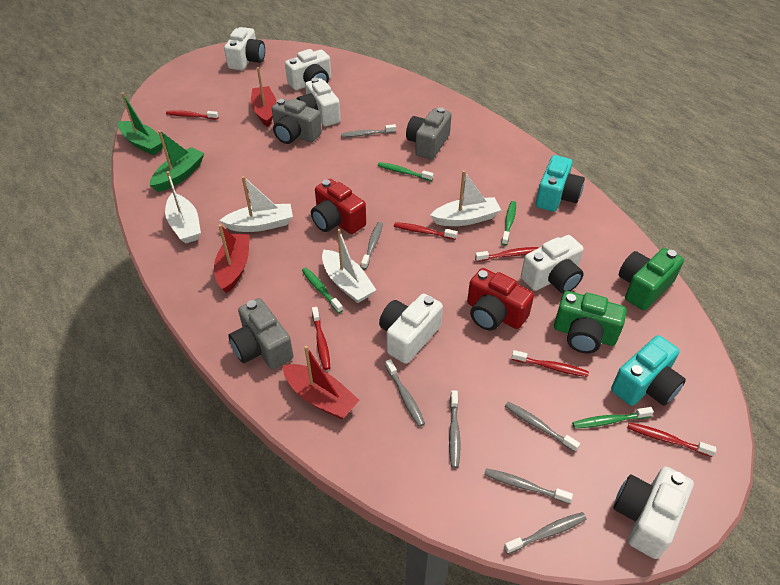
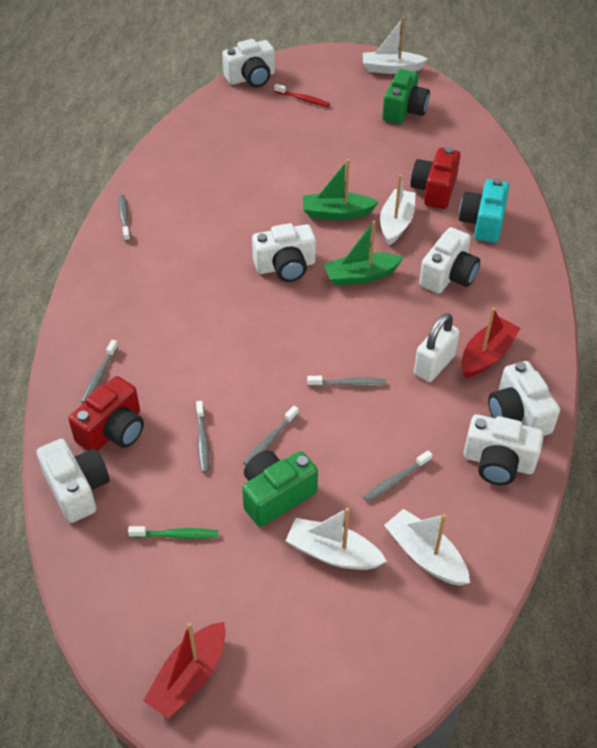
green toothbrush: 4 -> 1
grey camera: 3 -> 0
grey toothbrush: 7 -> 6
red boat: 3 -> 2
red toothbrush: 6 -> 1
turquoise camera: 2 -> 1
white padlock: 0 -> 1

